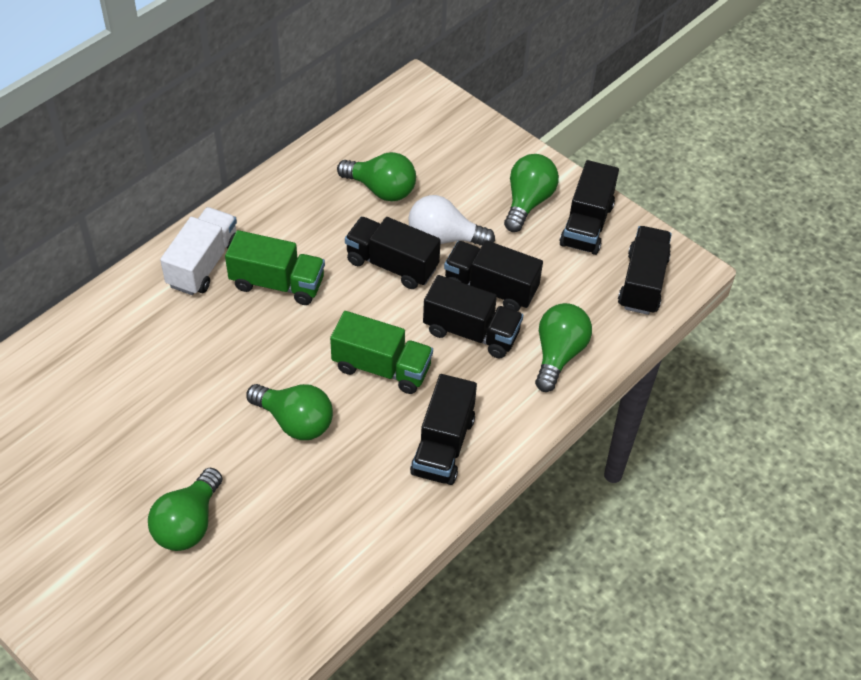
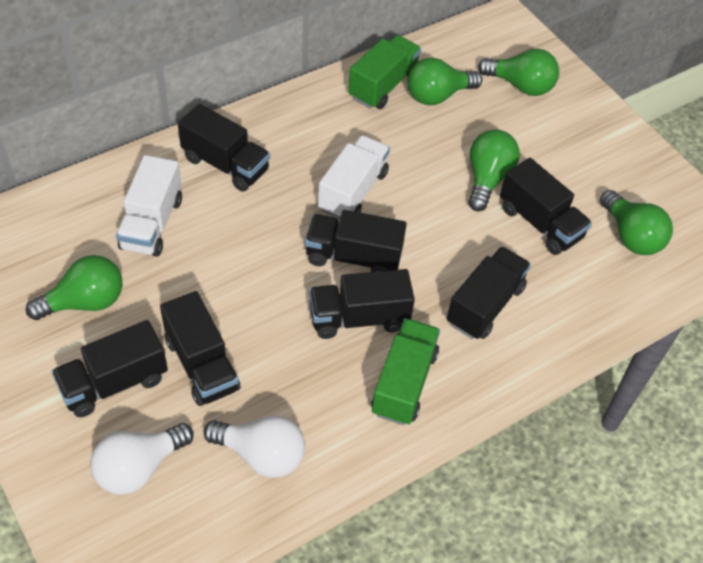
black truck: 6 -> 7
white light bulb: 1 -> 2
white truck: 1 -> 2

